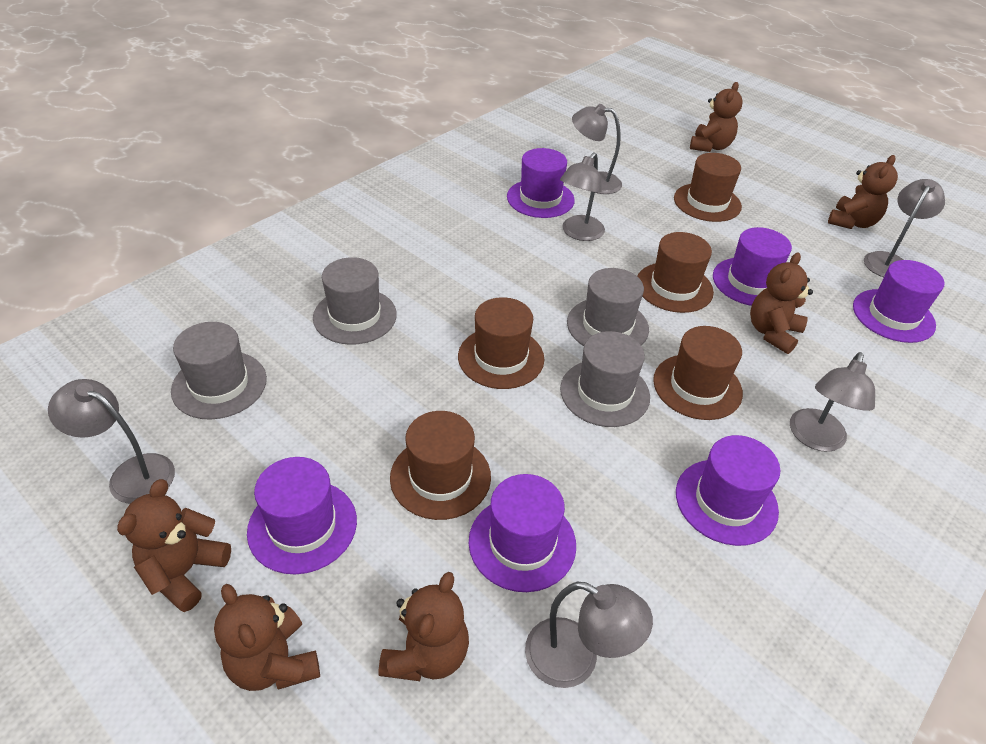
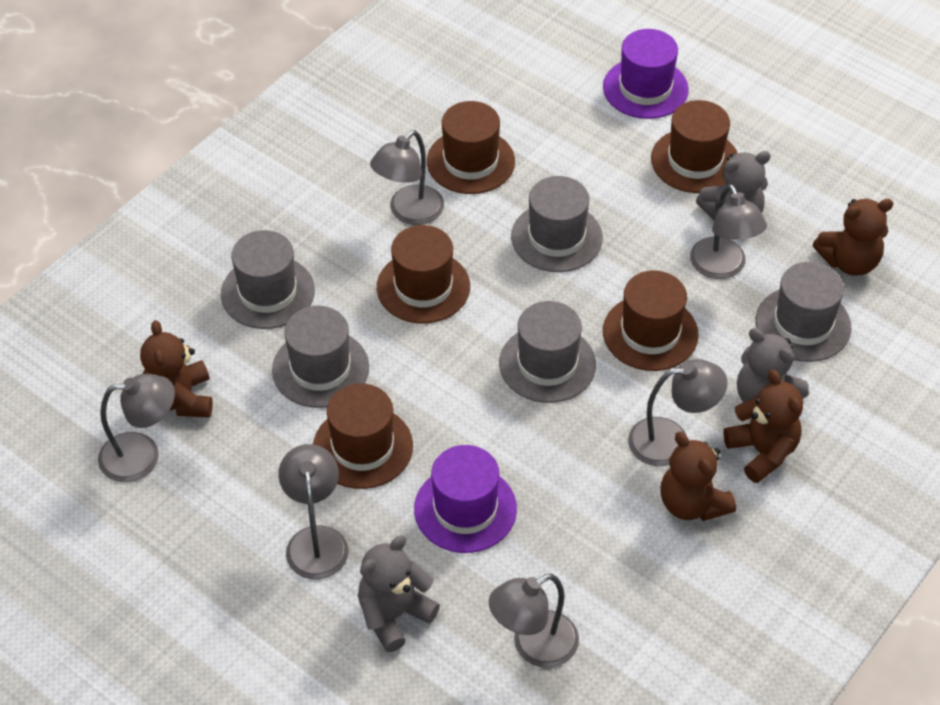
brown teddy bear: 6 -> 4
grey hat: 4 -> 5
grey teddy bear: 0 -> 3
purple hat: 6 -> 2

